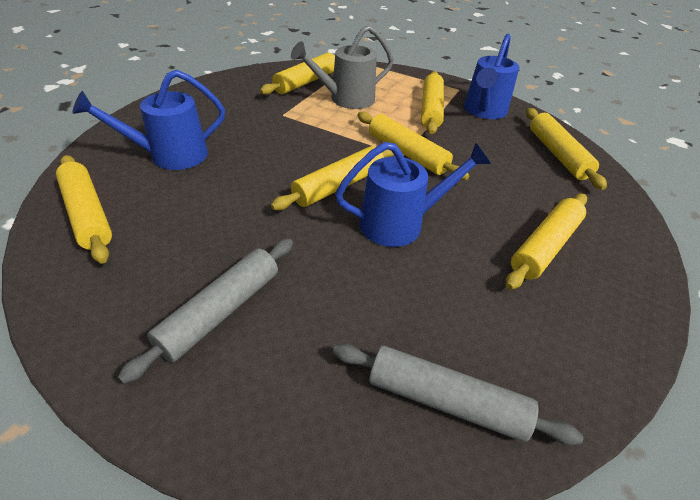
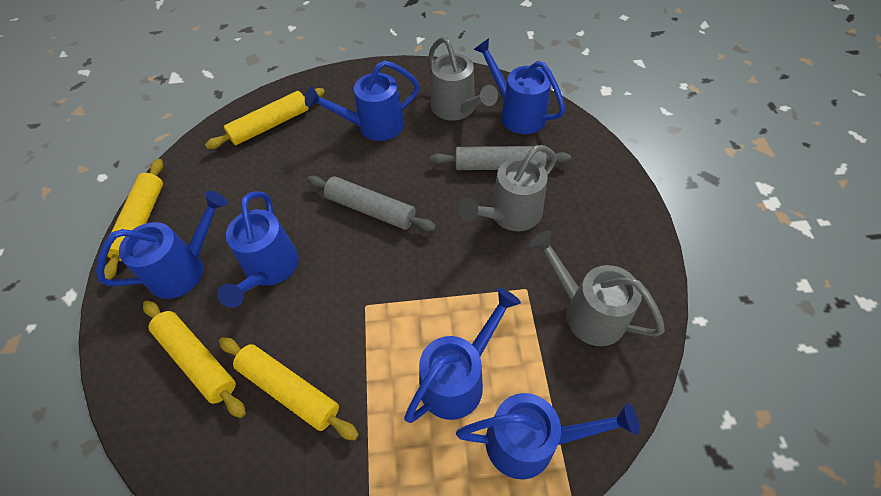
blue watering can: 3 -> 6
grey watering can: 1 -> 3
yellow rolling pin: 7 -> 4

